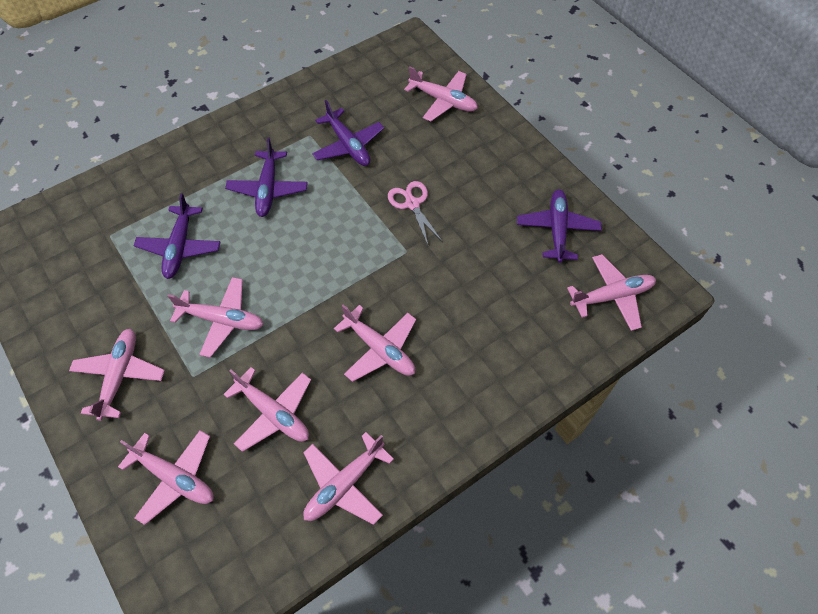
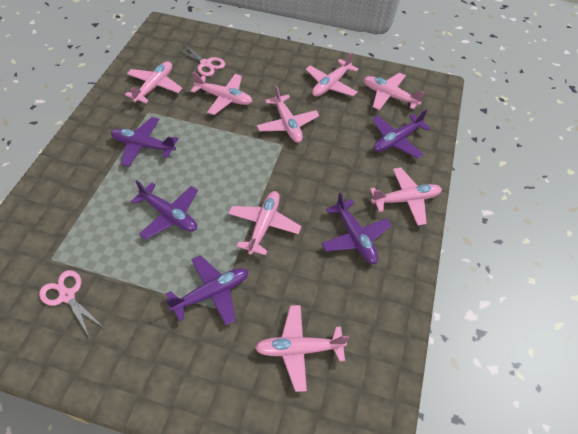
pink scissors: 1 -> 2
purple plane: 4 -> 5

